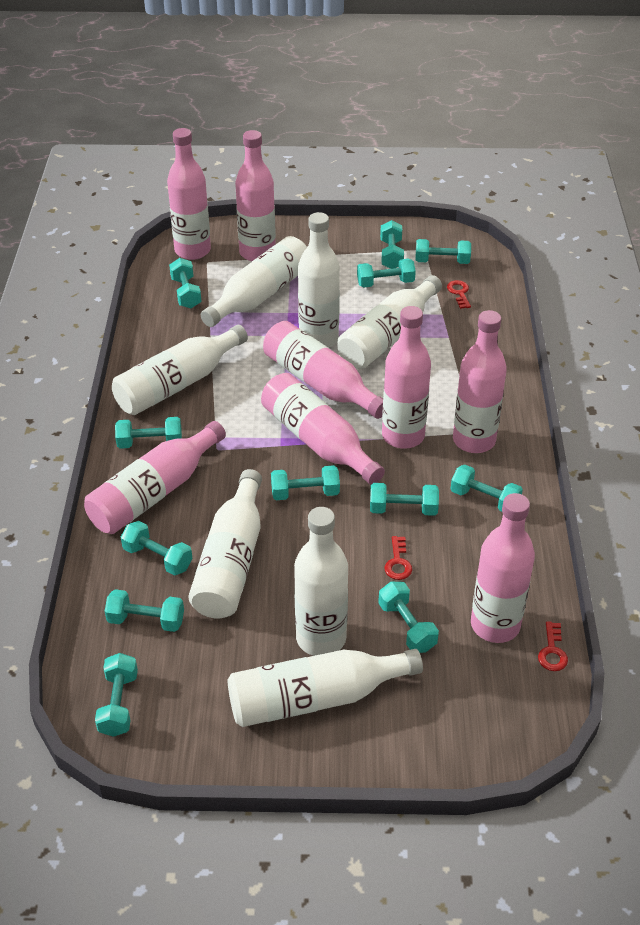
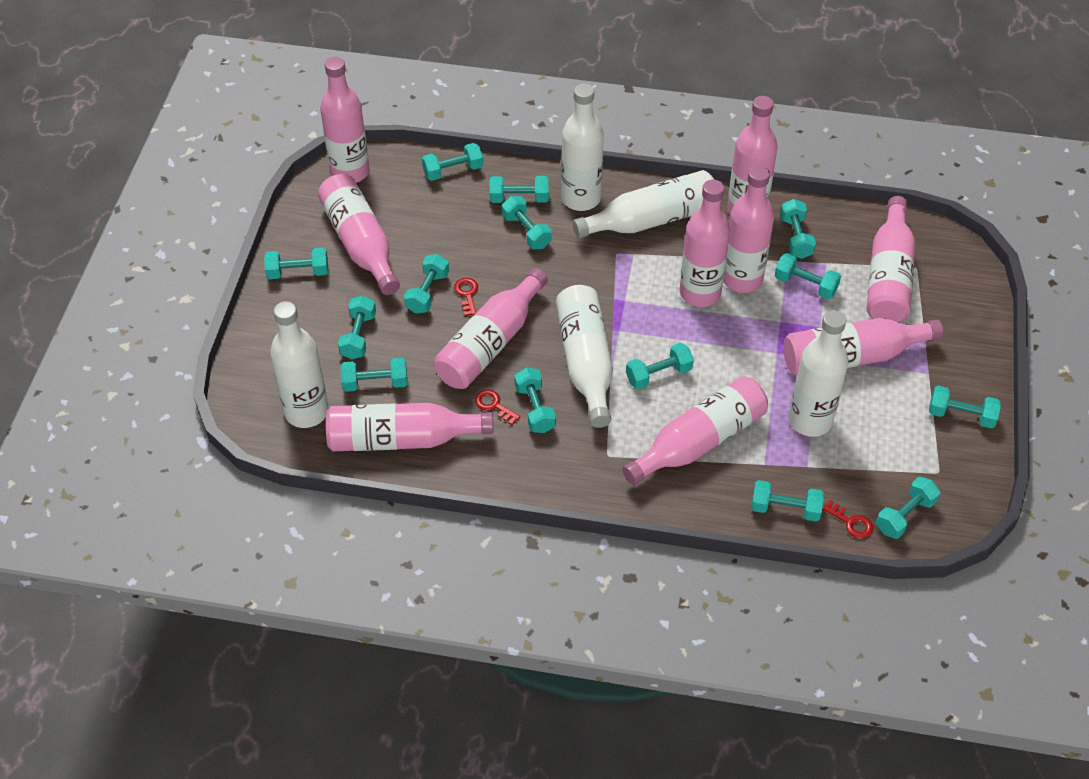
pink bottle: 8 -> 10
turquoise dumbbell: 12 -> 14
white bottle: 7 -> 5

